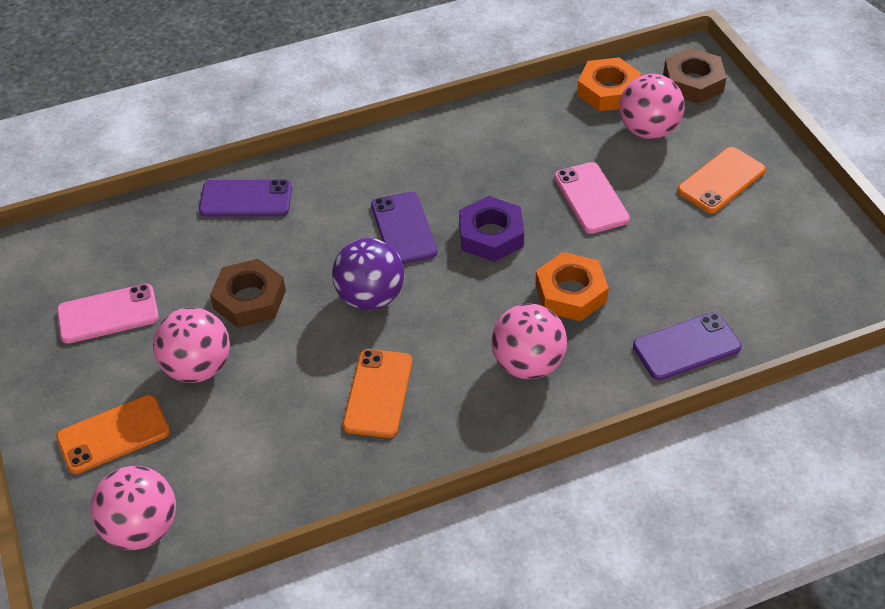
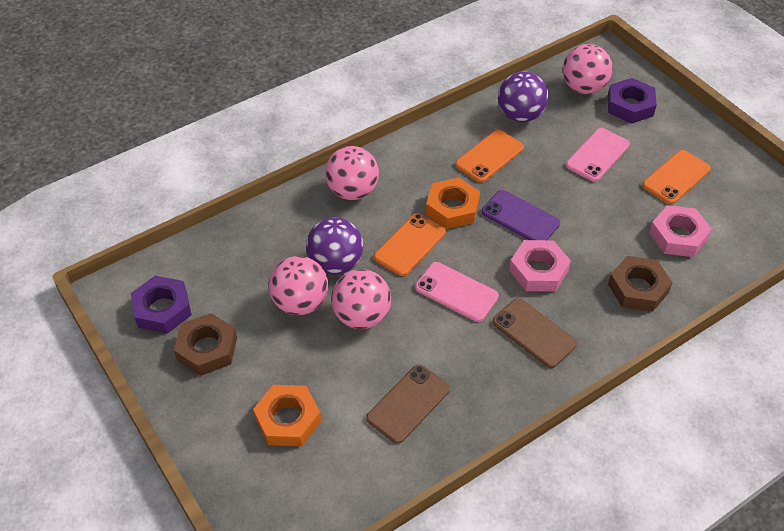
brown phone: 0 -> 2
pink nut: 0 -> 2
purple ball: 1 -> 2
purple nut: 1 -> 2
purple phone: 3 -> 1

